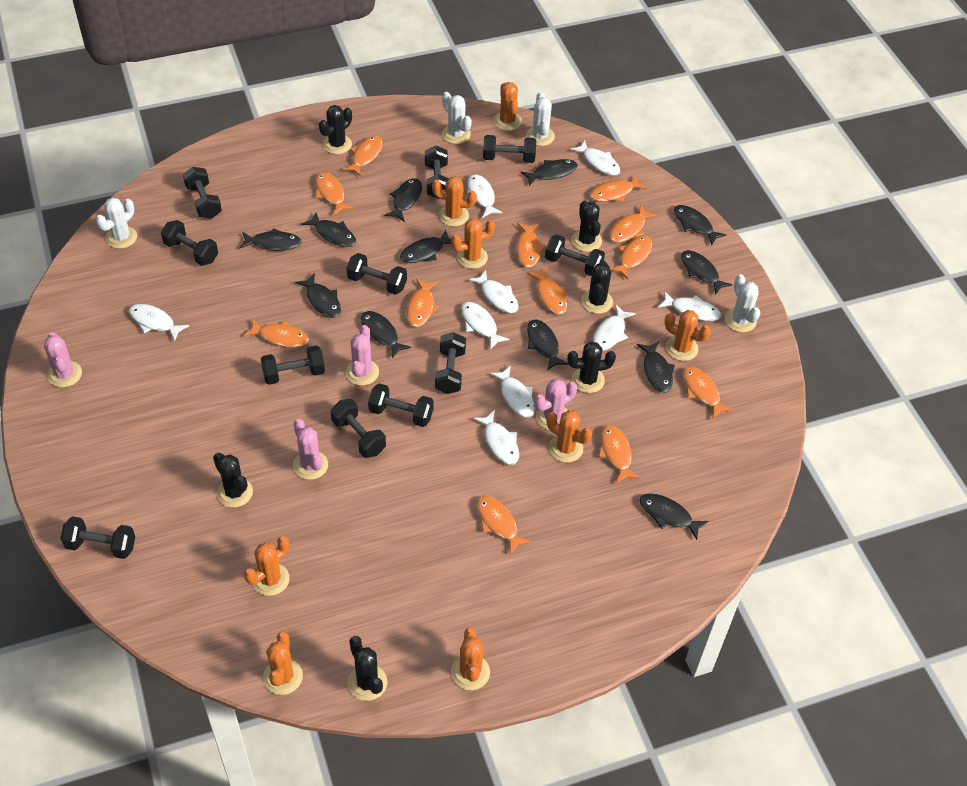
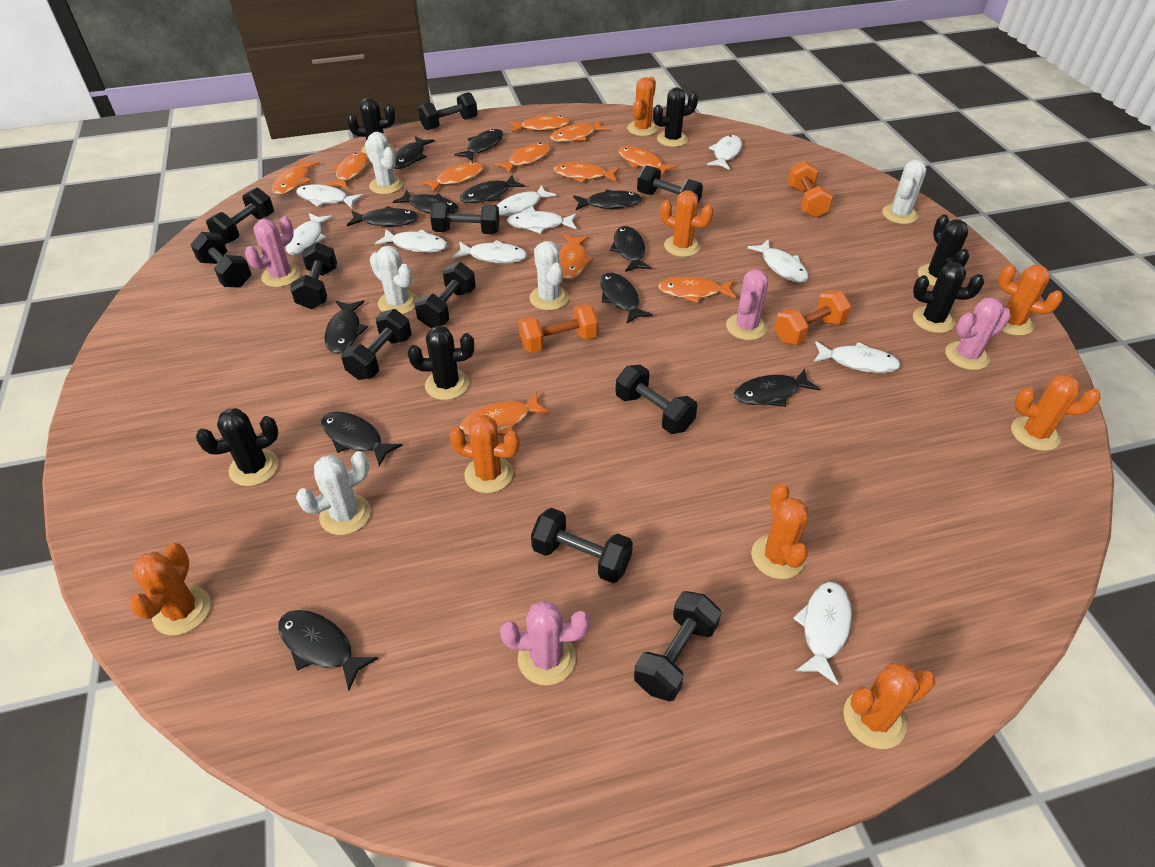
orange dumbbell: 0 -> 3
orange fish: 12 -> 11
white cactus: 4 -> 5
white fish: 9 -> 10

